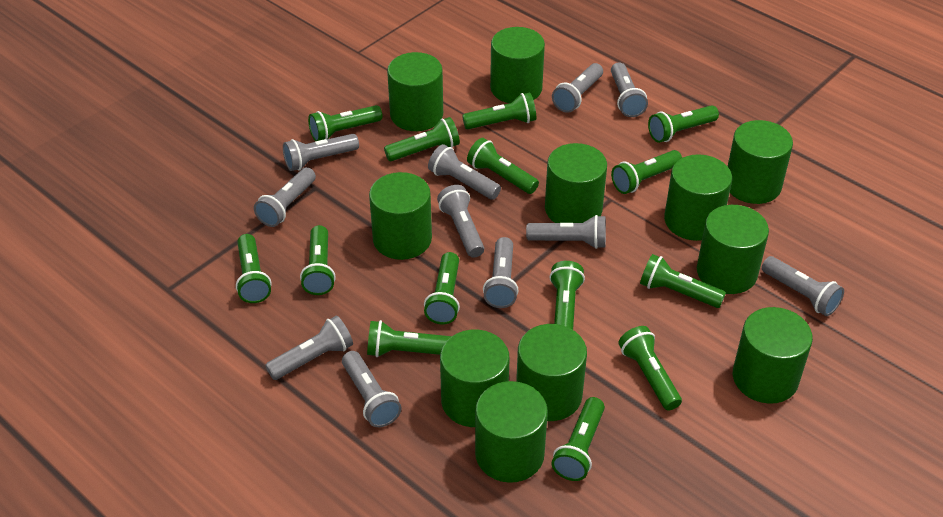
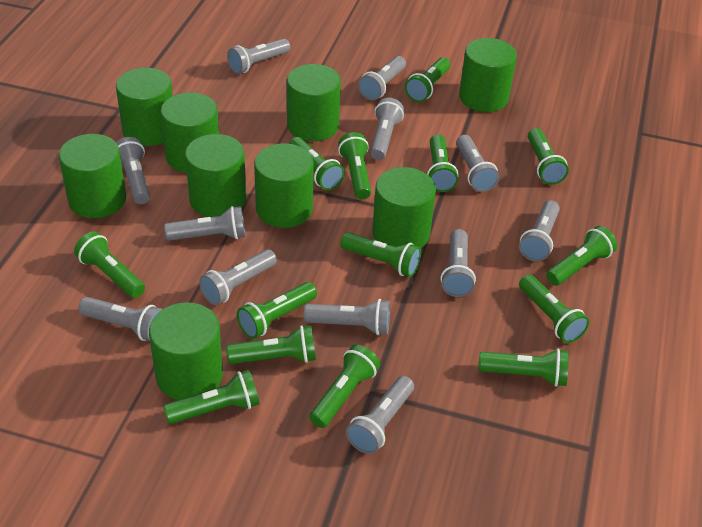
green cylinder: 11 -> 9
grey flashlight: 11 -> 12

